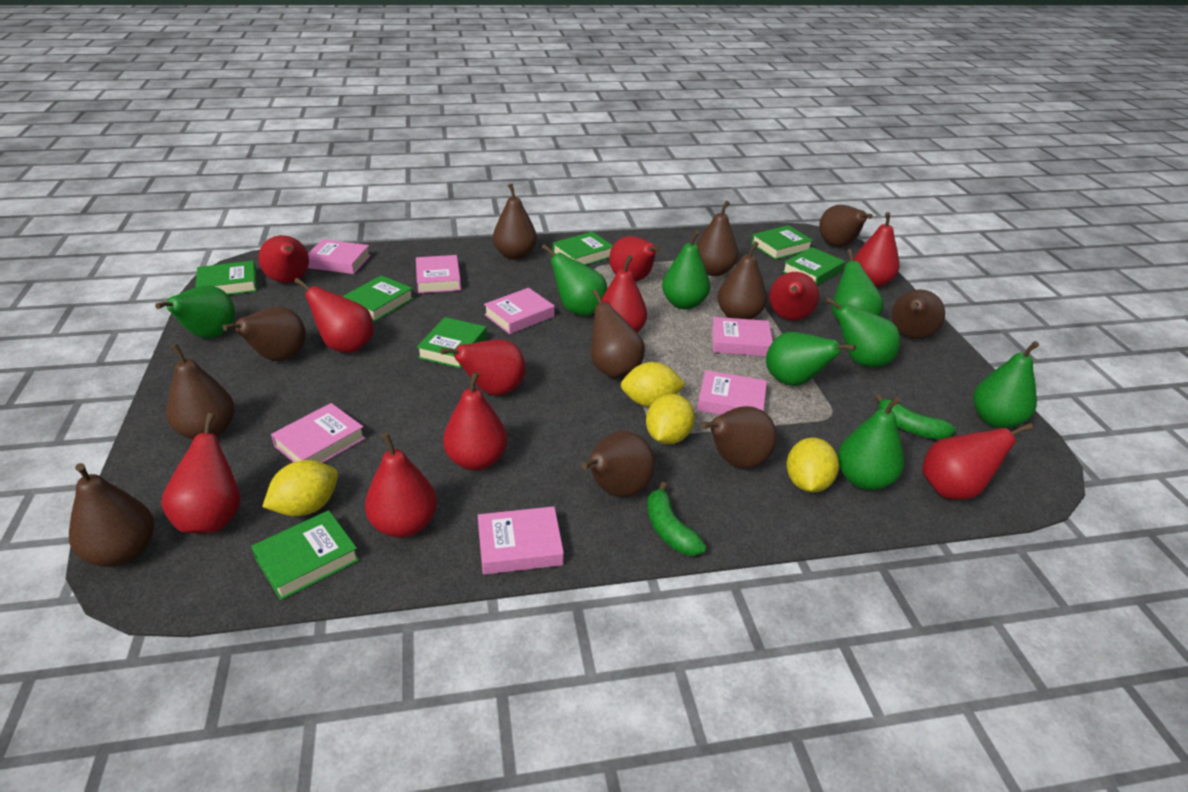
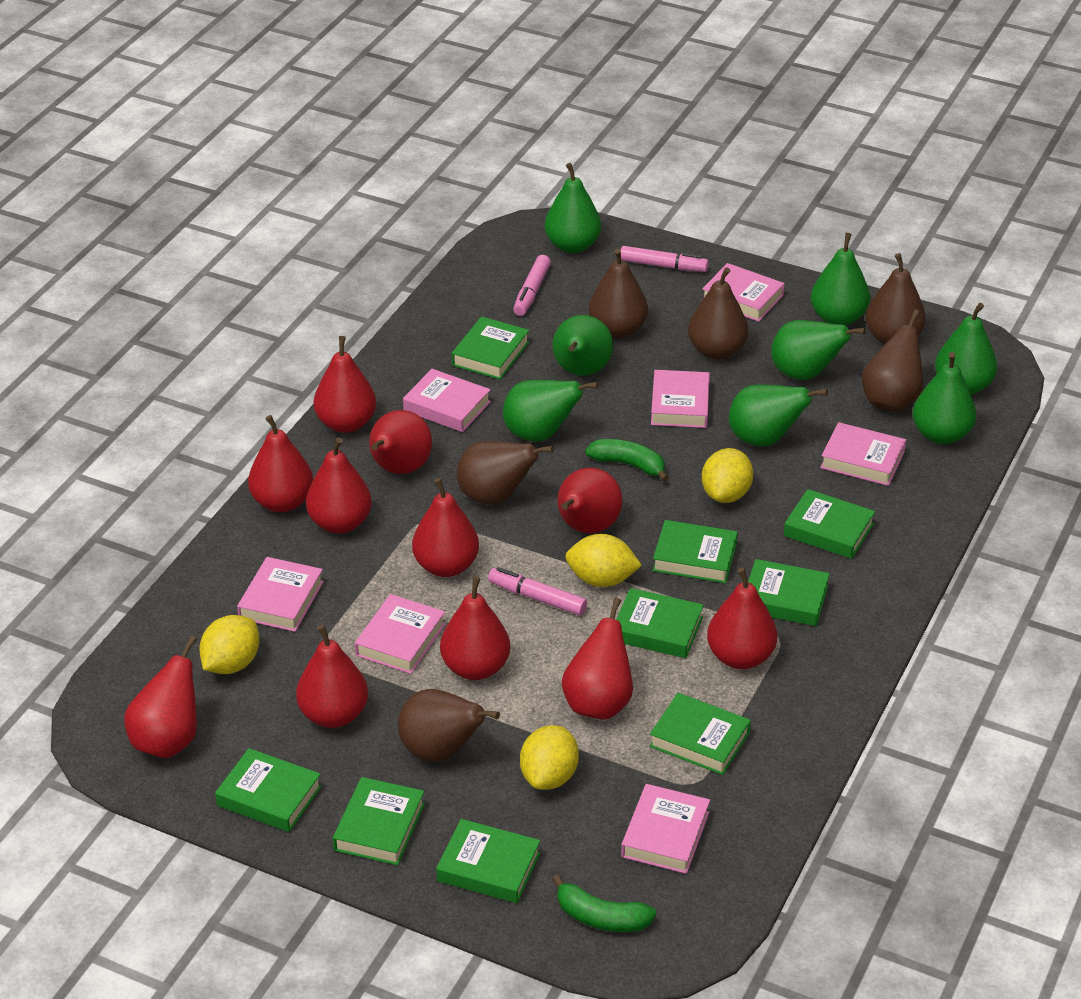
brown pear: 11 -> 6
green book: 7 -> 9
pink marker: 0 -> 3

